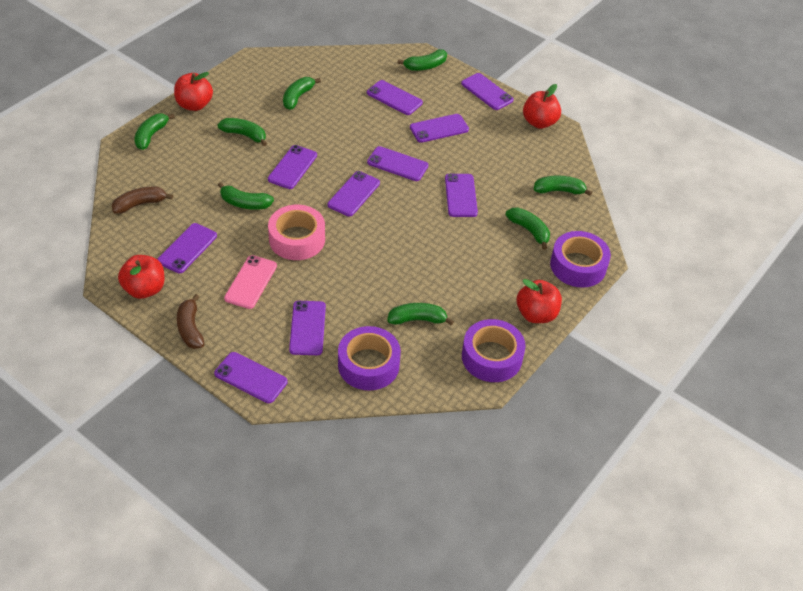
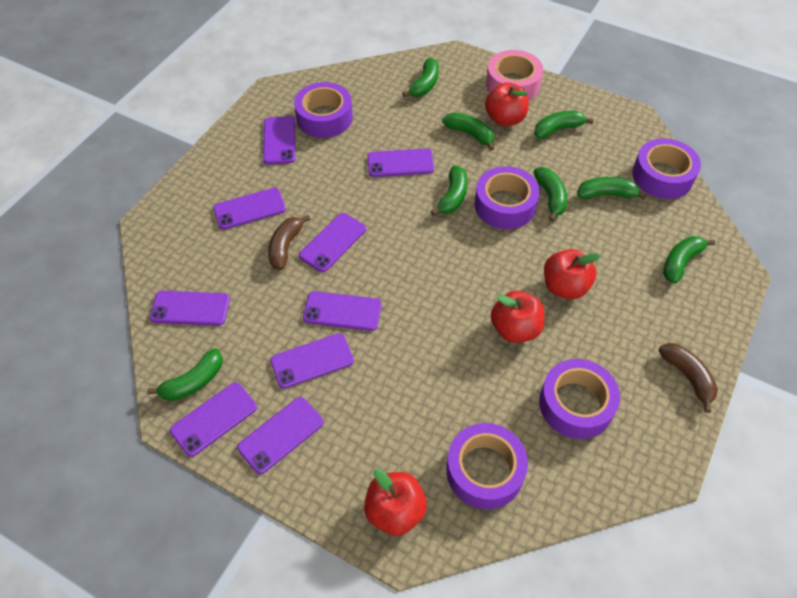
pink phone: 1 -> 0
purple phone: 10 -> 9
purple tape: 3 -> 5

